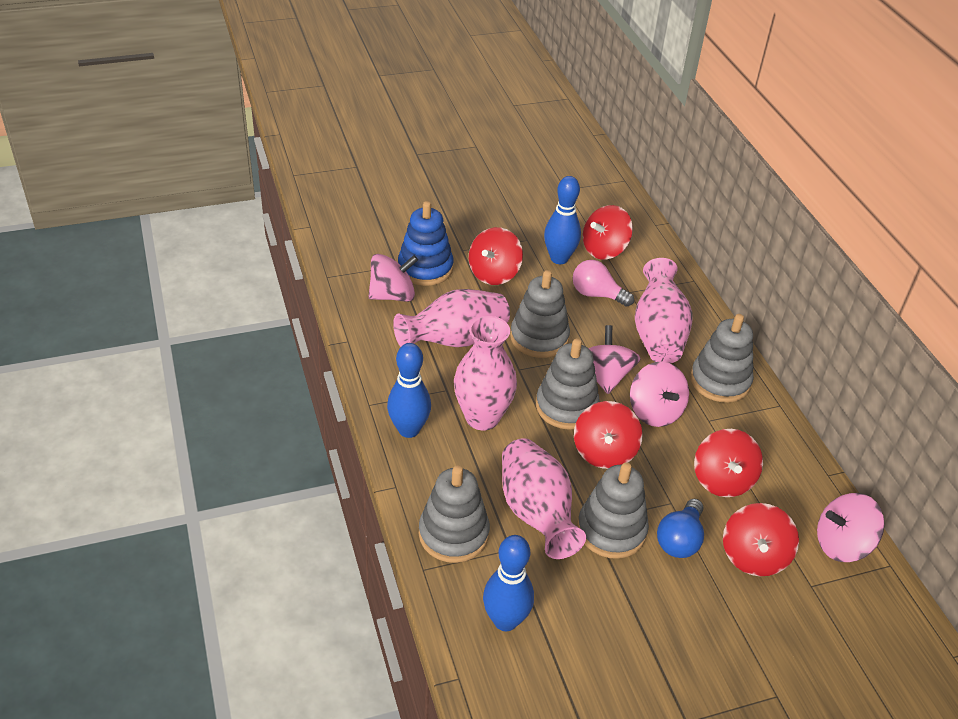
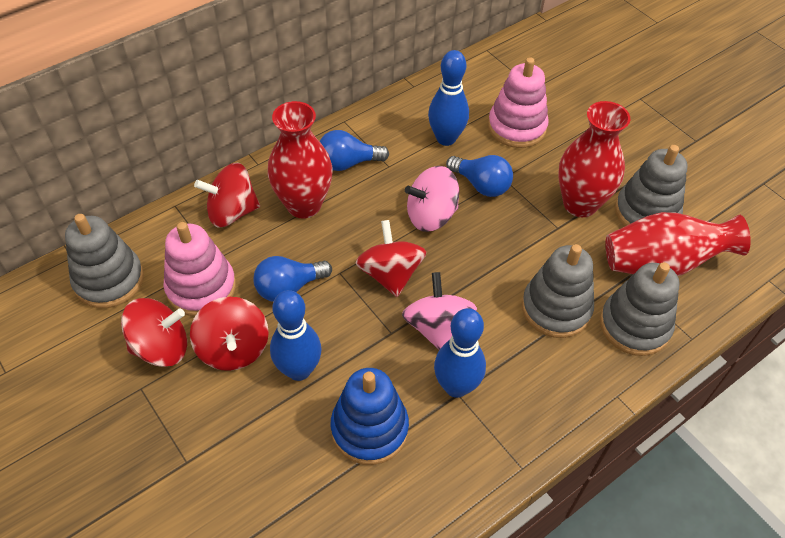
blue light bulb: 1 -> 3
grey stacking toy: 5 -> 4
pink light bulb: 1 -> 0
pink spinning top: 4 -> 2
pink stacking toy: 0 -> 2
pink vase: 4 -> 0
red spinning top: 5 -> 4
red vase: 0 -> 3

